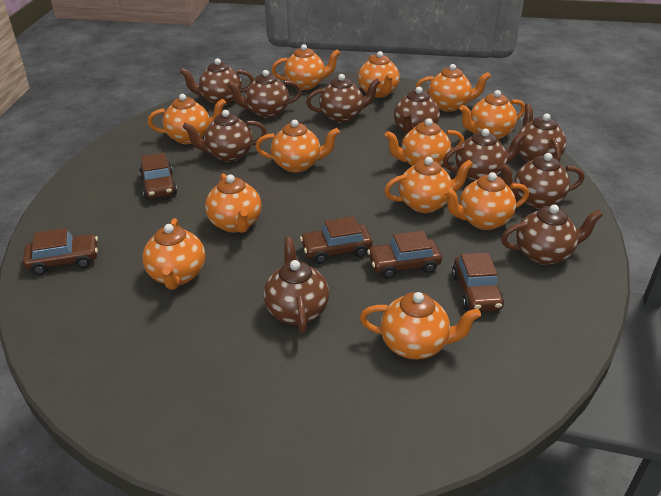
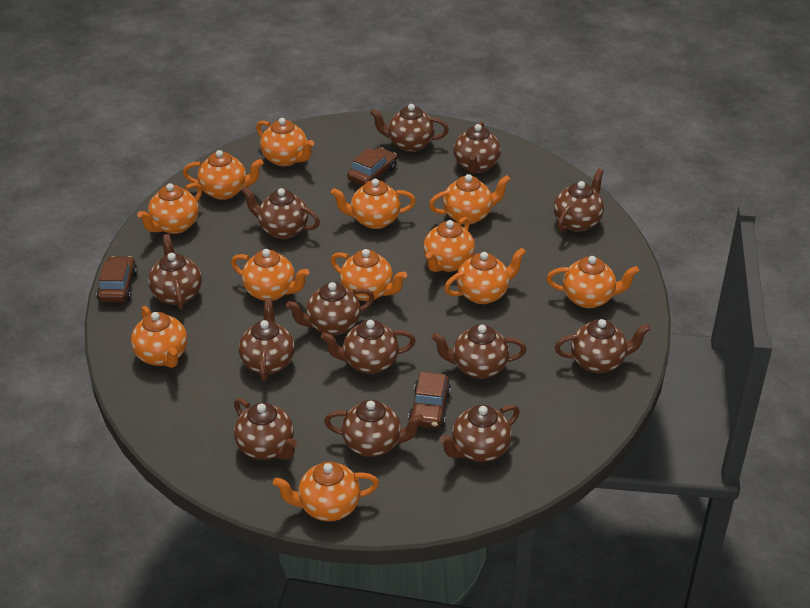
brown car: 5 -> 3
brown teapot: 10 -> 13

